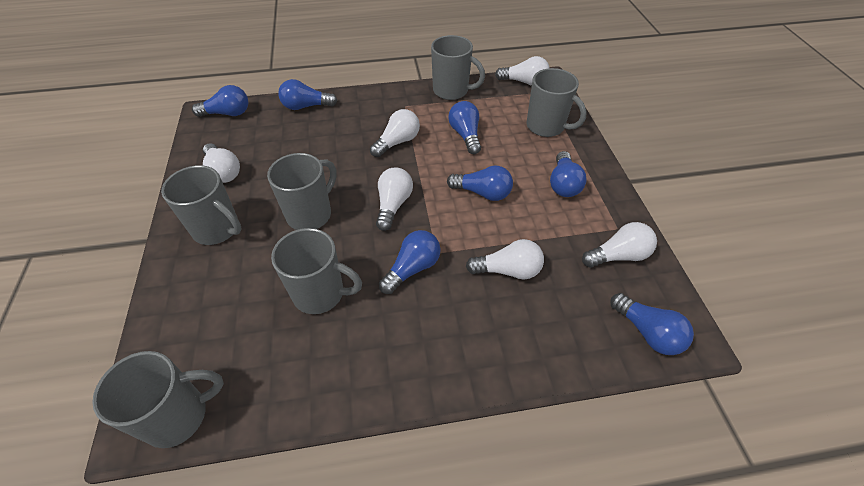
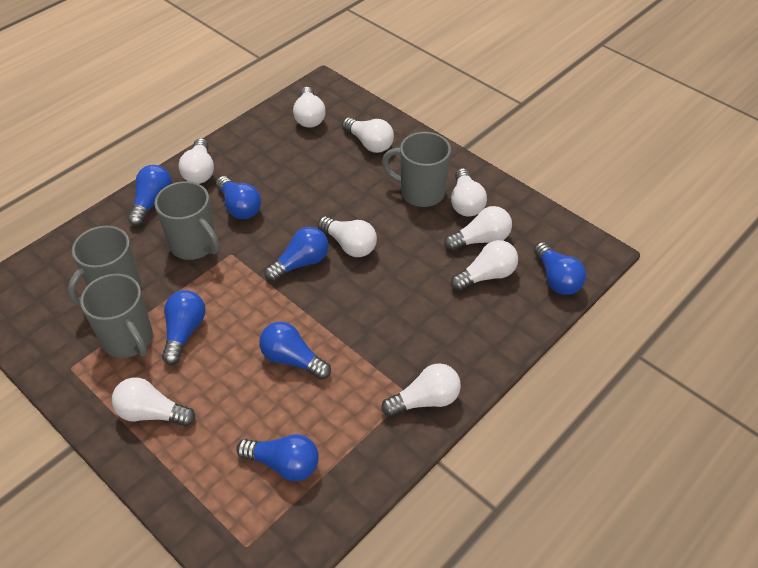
grey mug: 6 -> 4
white light bulb: 6 -> 9

